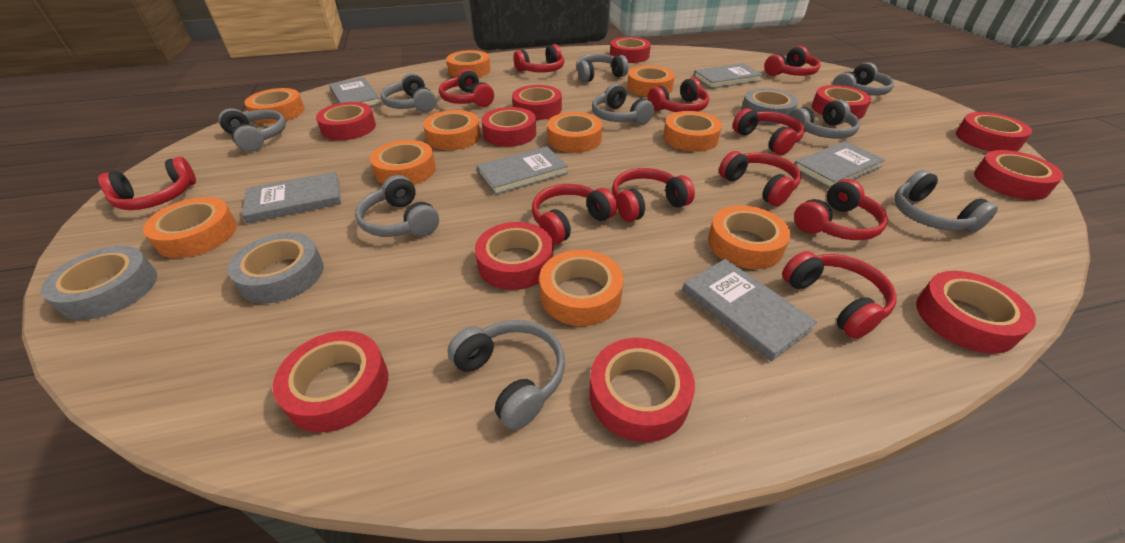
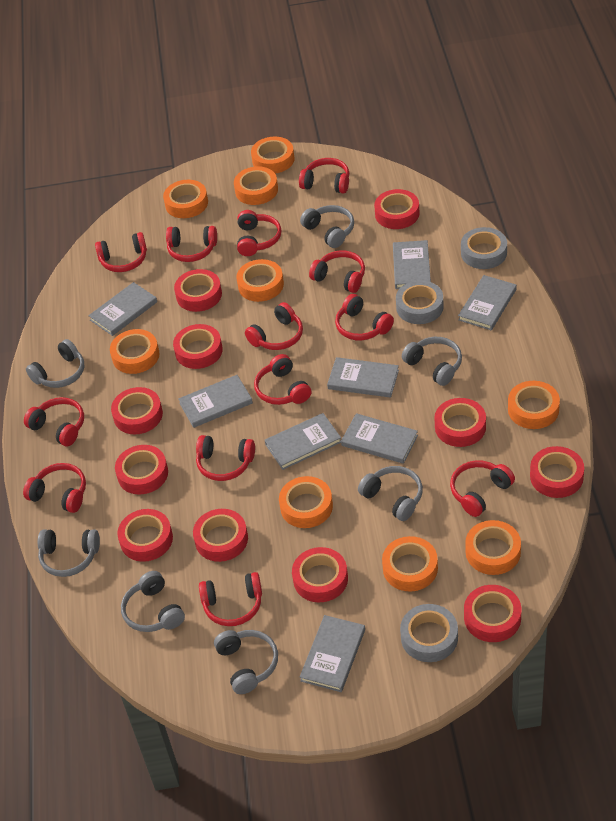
grey book: 6 -> 8
grey headphones: 9 -> 7
orange tape: 10 -> 9
red headphones: 11 -> 13

